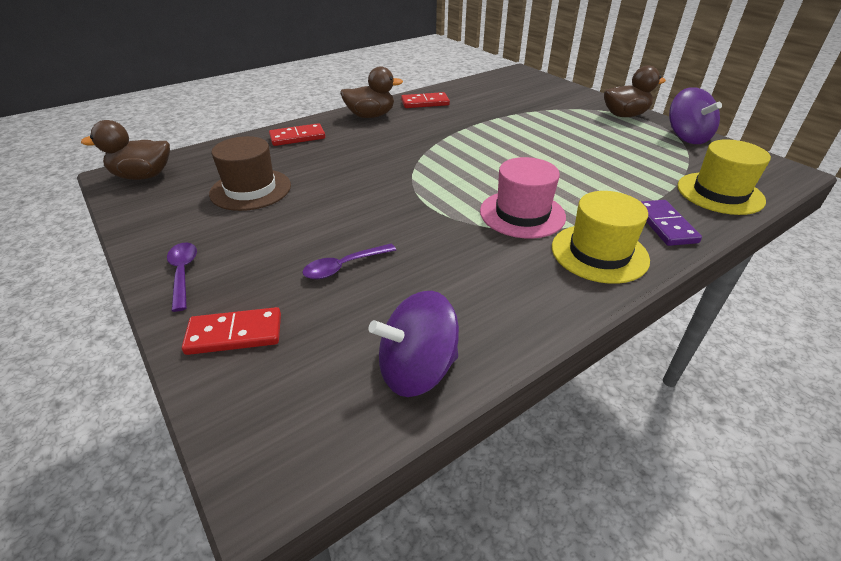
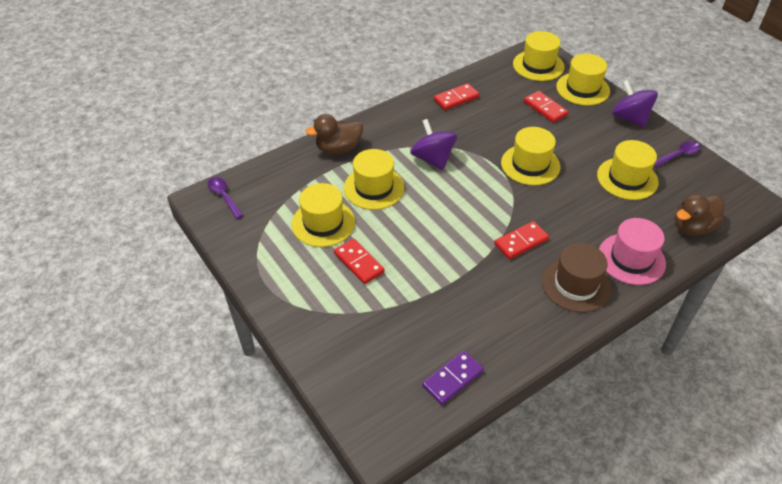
brown duck: 3 -> 2
red domino: 3 -> 4
yellow hat: 2 -> 6

